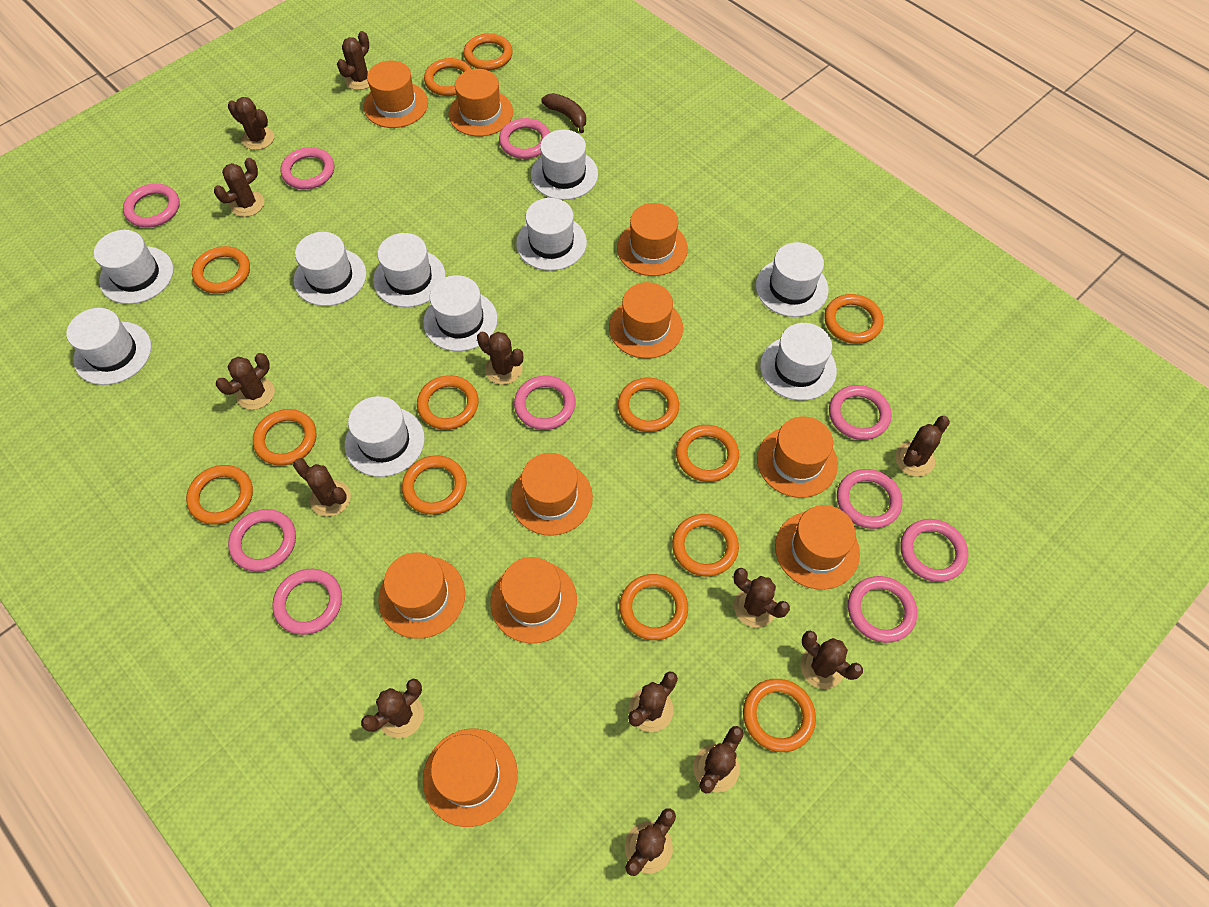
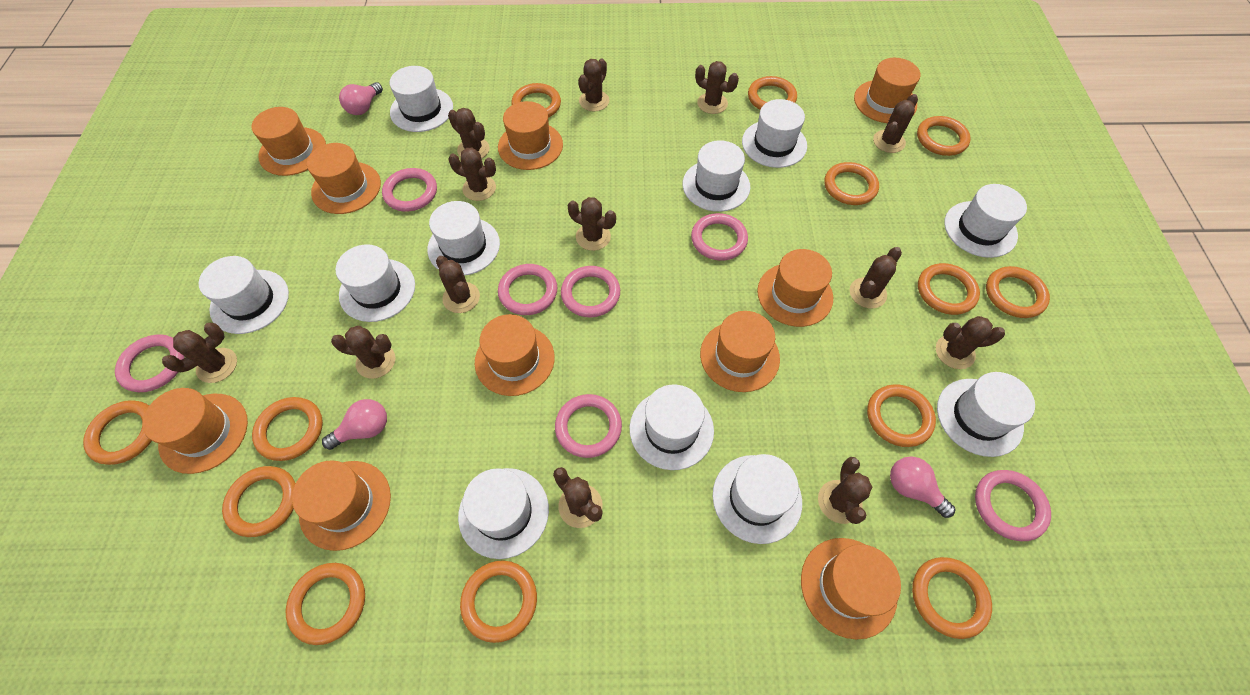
brown banana: 1 -> 0
pink light bulb: 0 -> 3
pink ring: 10 -> 7
white hat: 10 -> 11

